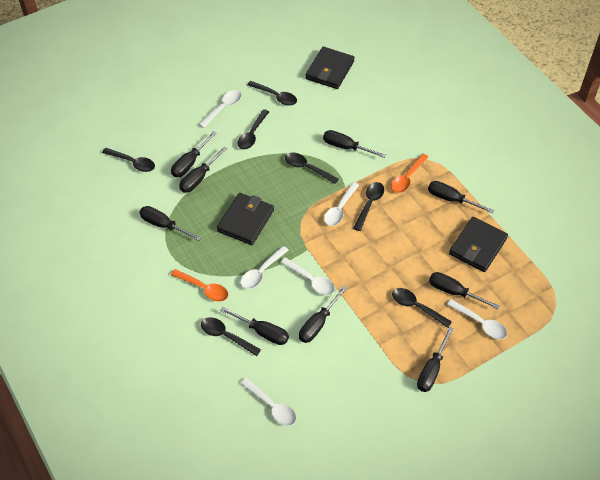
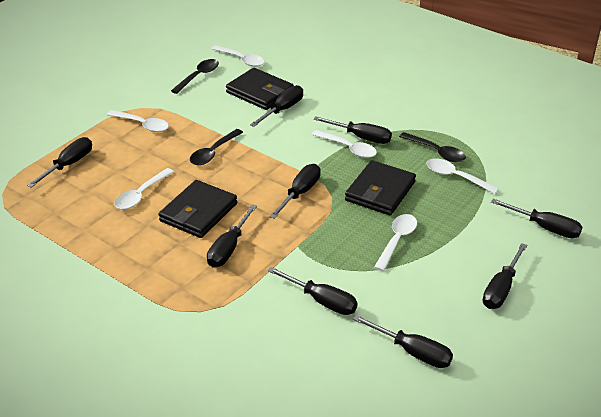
black spoon: 7 -> 3
orange spoon: 2 -> 0

